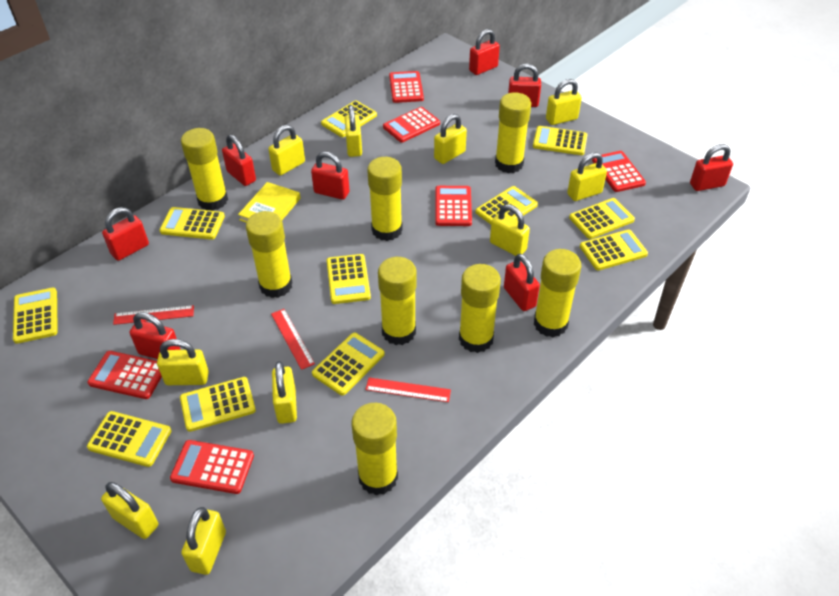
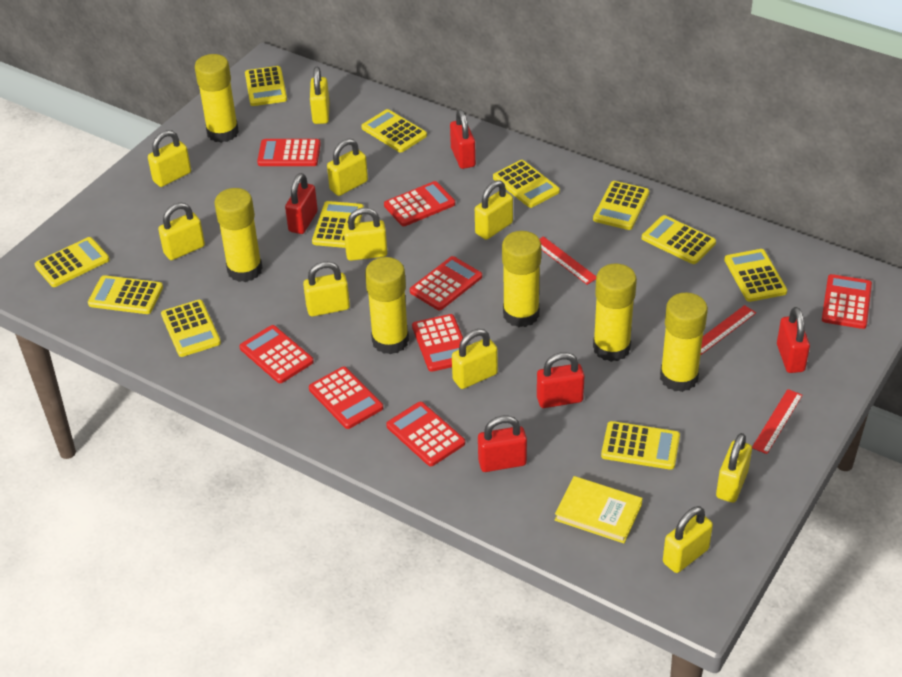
red calculator: 6 -> 8
red padlock: 8 -> 5
yellow glue stick: 8 -> 6

